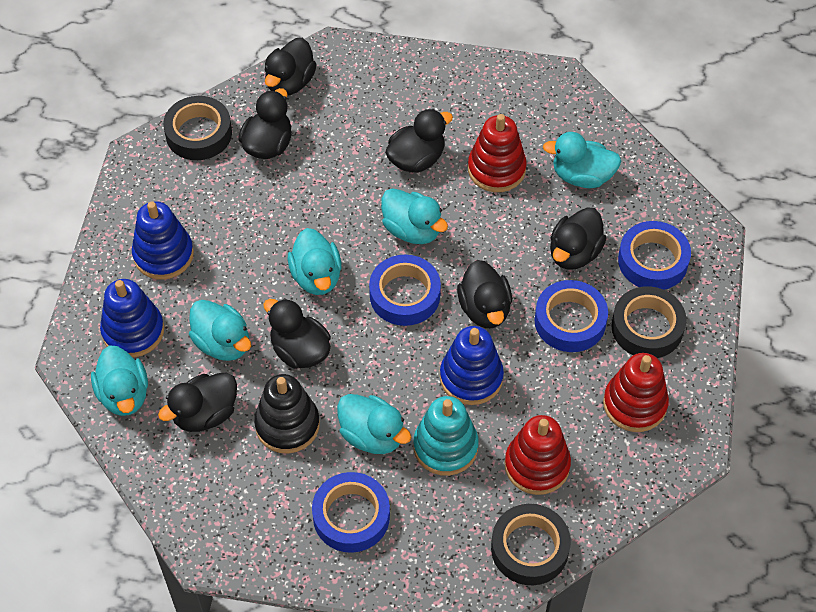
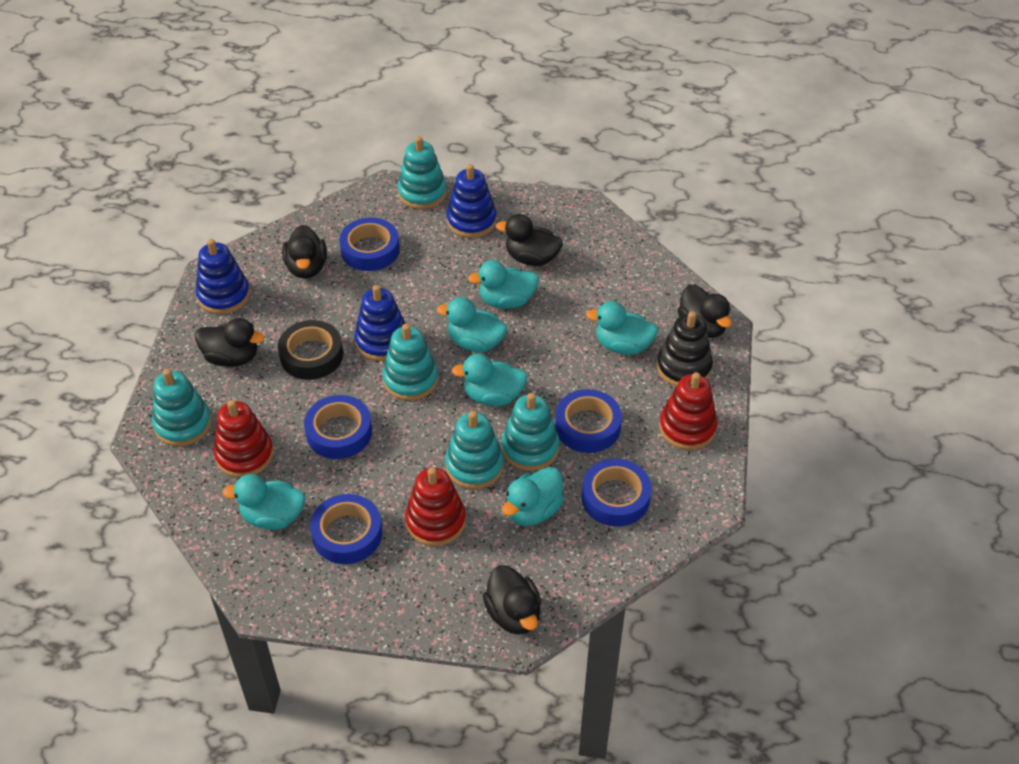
black duck: 7 -> 5
black tape: 3 -> 1
blue tape: 4 -> 5
turquoise stacking toy: 1 -> 5

